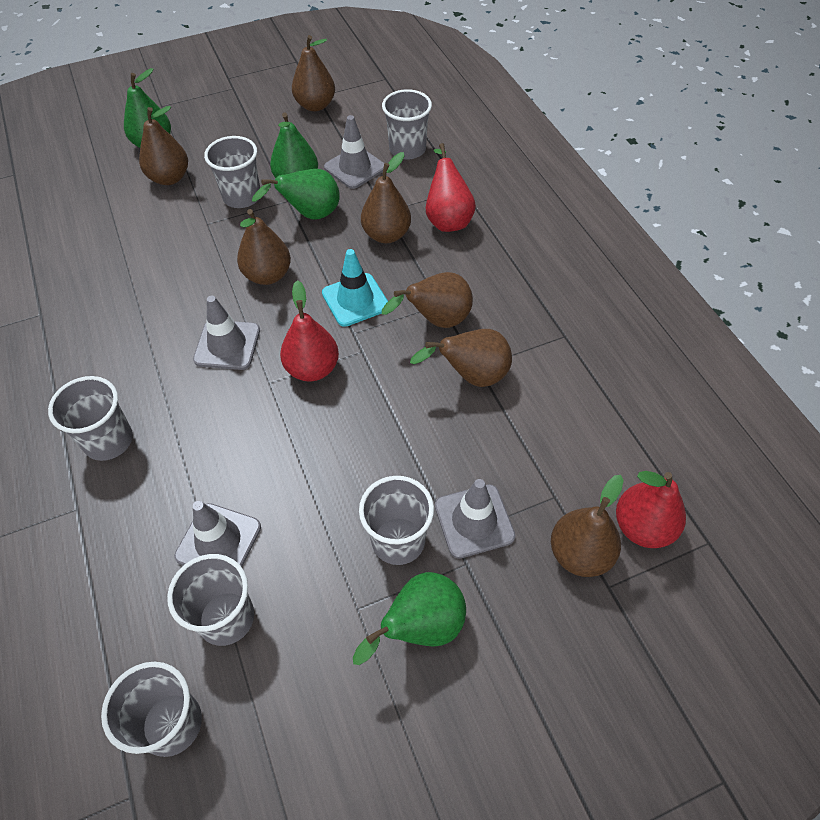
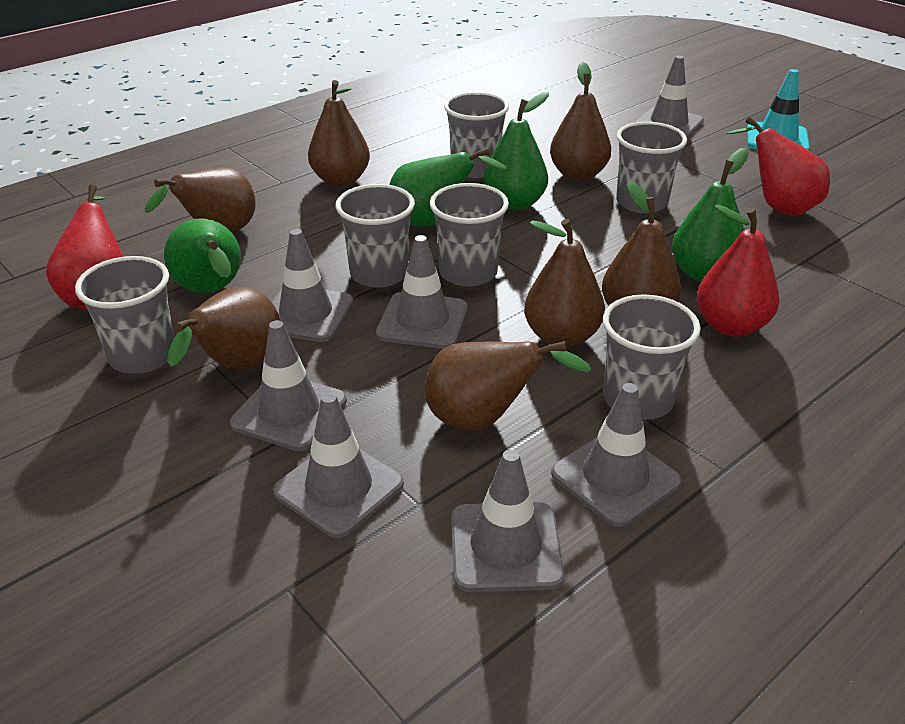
grey traffic cone: 4 -> 7

